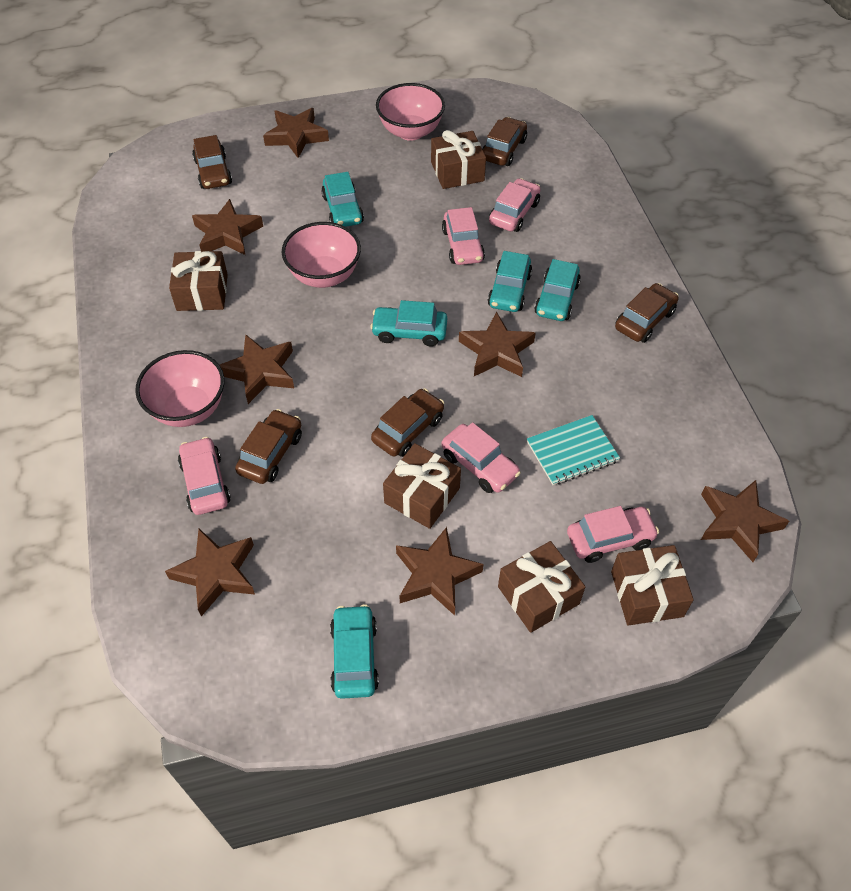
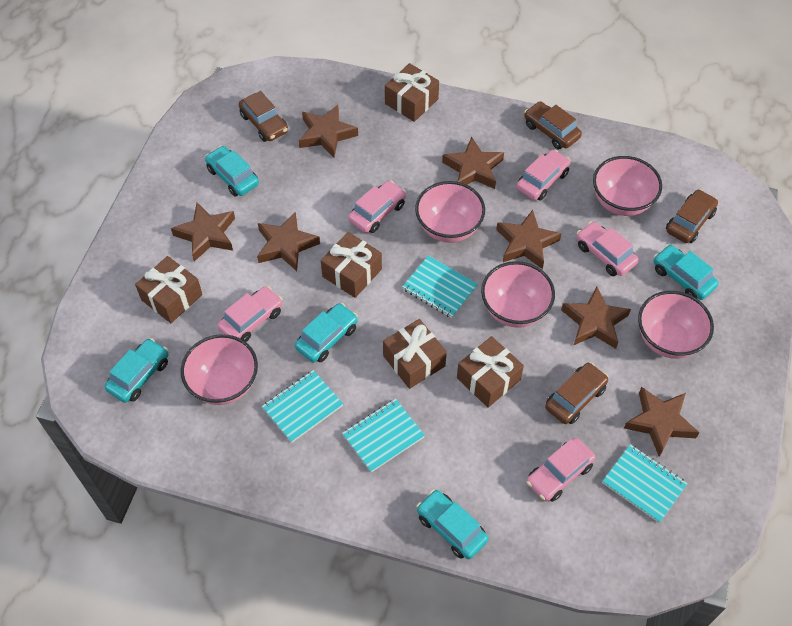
brown car: 5 -> 4
pink bowl: 3 -> 5
turquoise notebook: 1 -> 4

